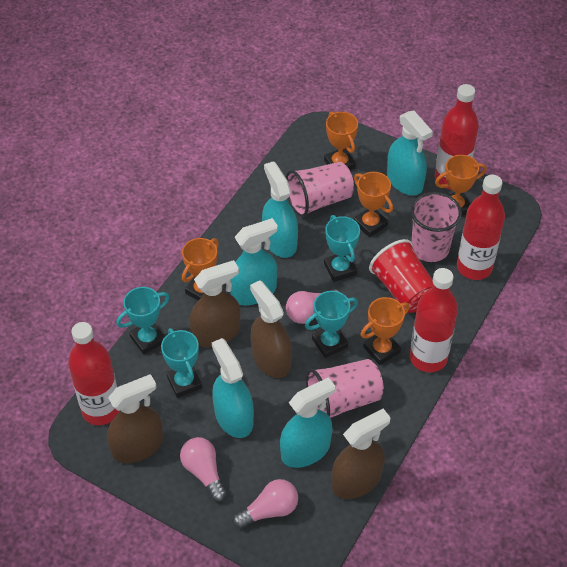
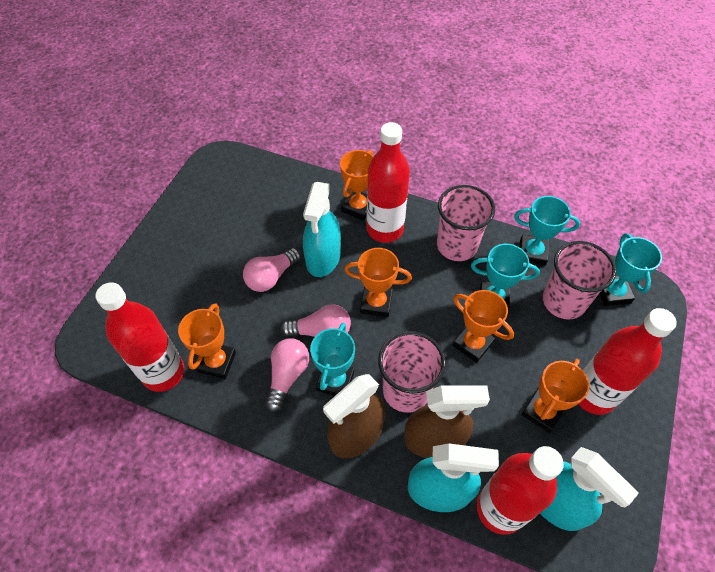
brown spray bottle: 4 -> 2
red cup: 1 -> 0
turquoise spray bottle: 5 -> 3

